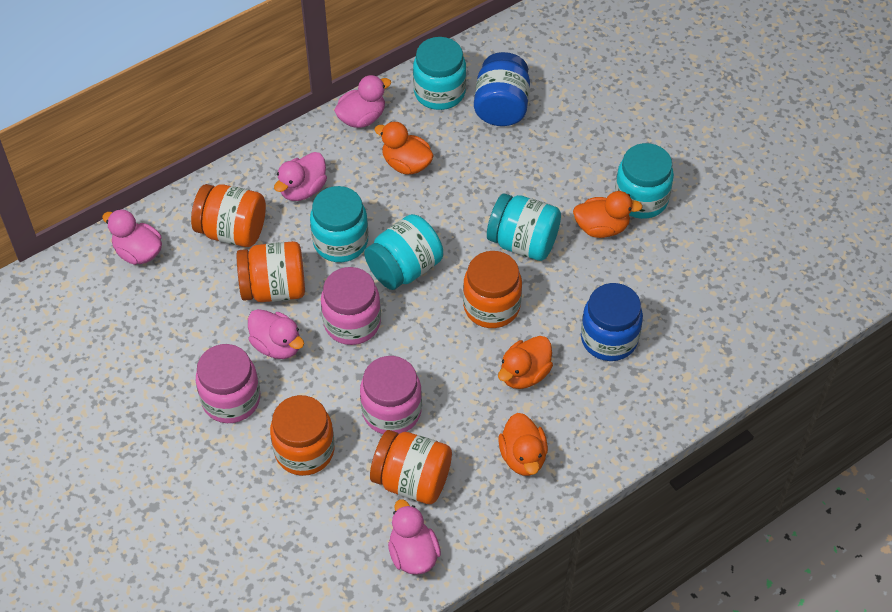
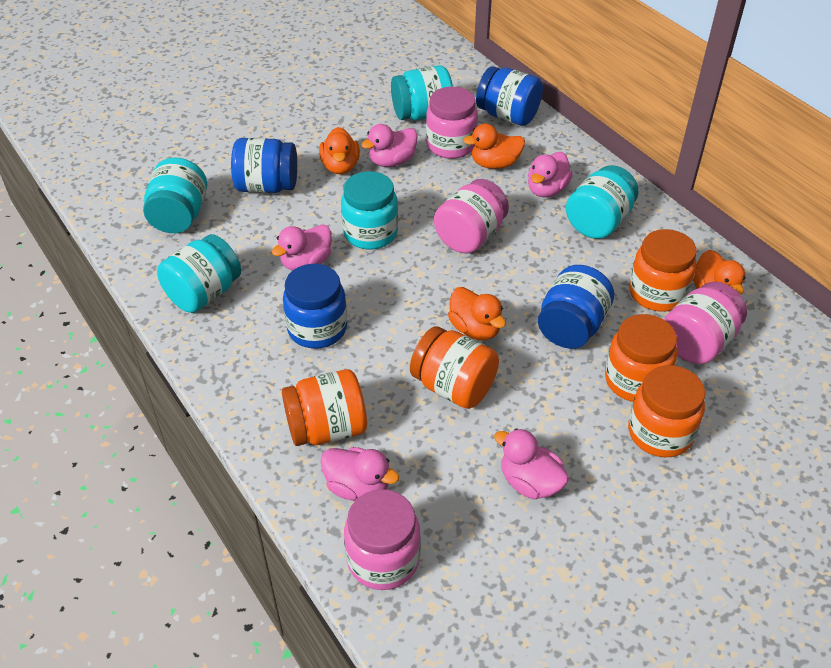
blue jar: 2 -> 4
pink jar: 3 -> 4

